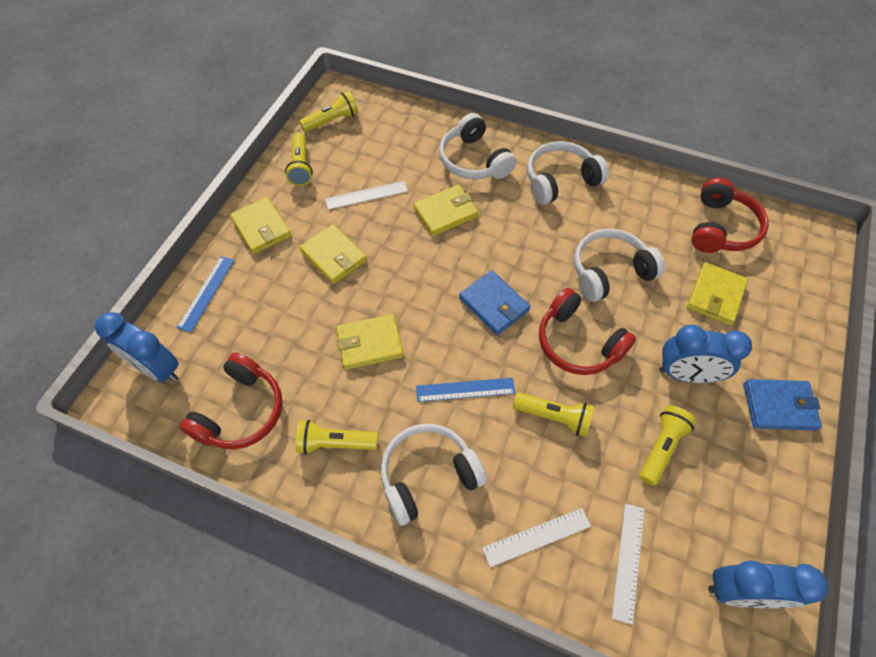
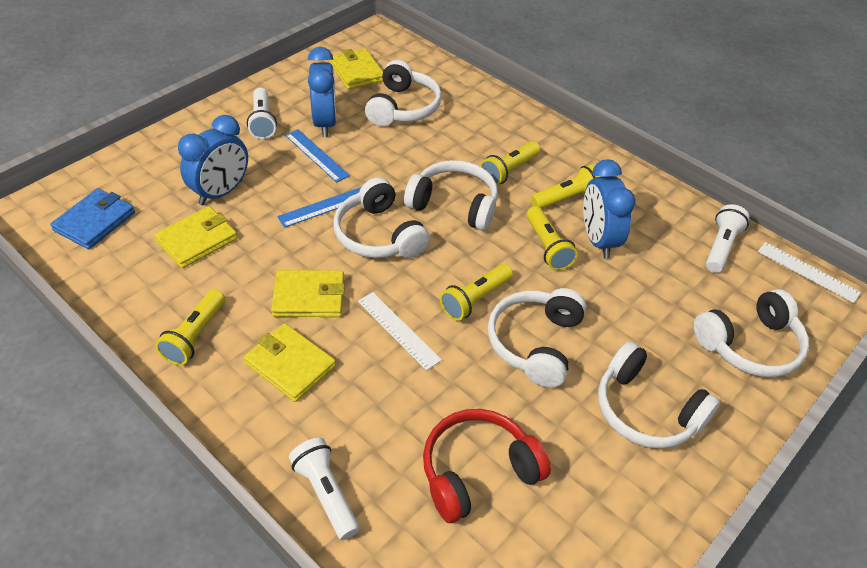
blue wallet: 2 -> 1
red headphones: 3 -> 1
white flashlight: 0 -> 3
white headphones: 4 -> 6
white ruler: 3 -> 2
yellow wallet: 5 -> 4

